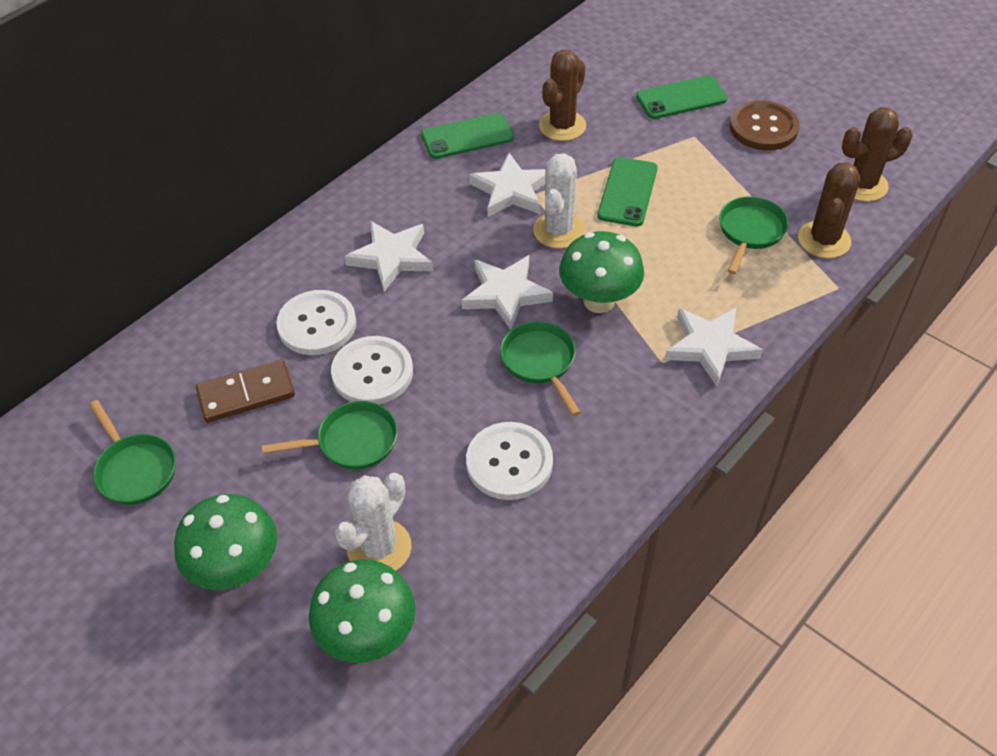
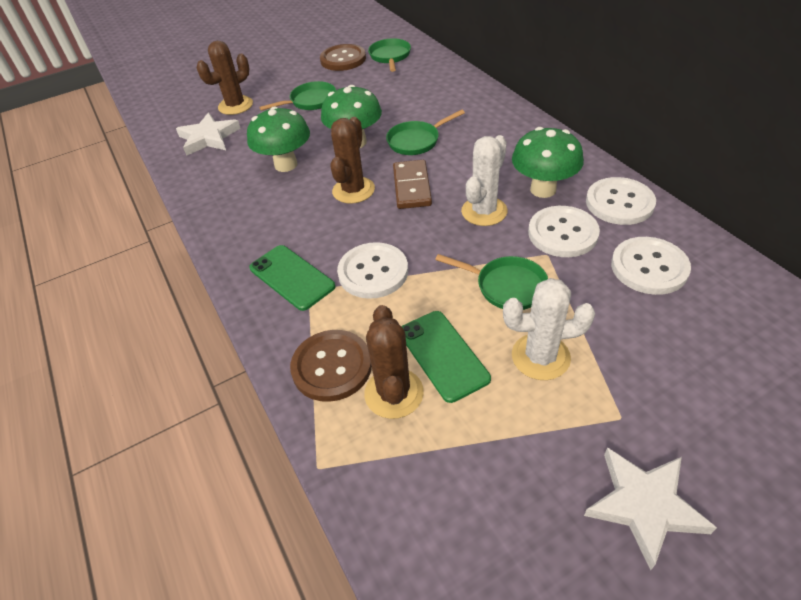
brown button: 1 -> 2
green phone: 3 -> 2
white button: 3 -> 4
white star: 4 -> 2

